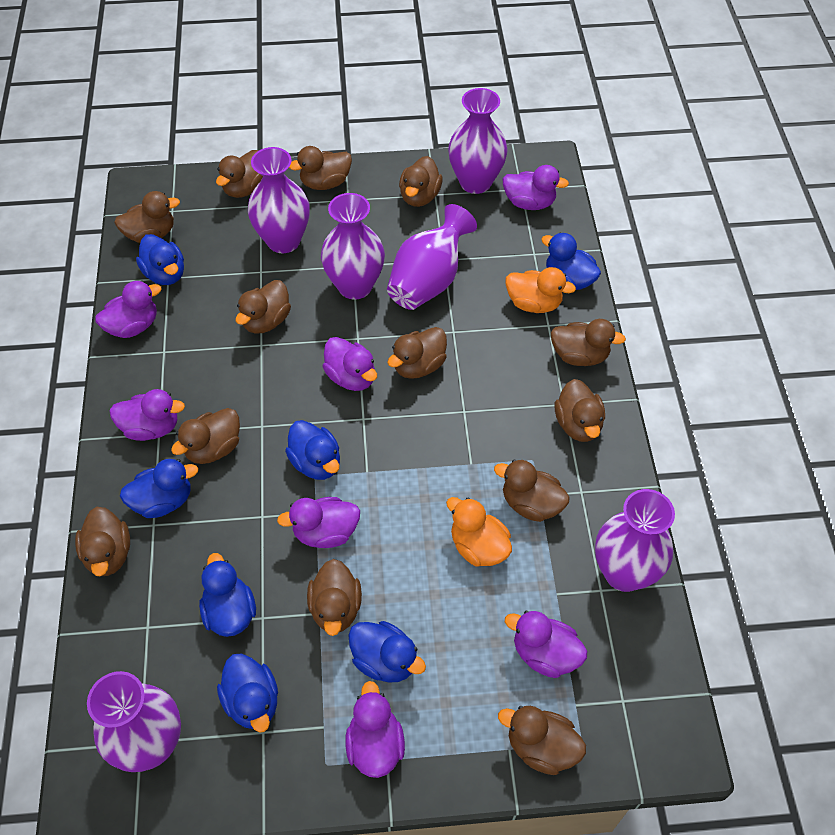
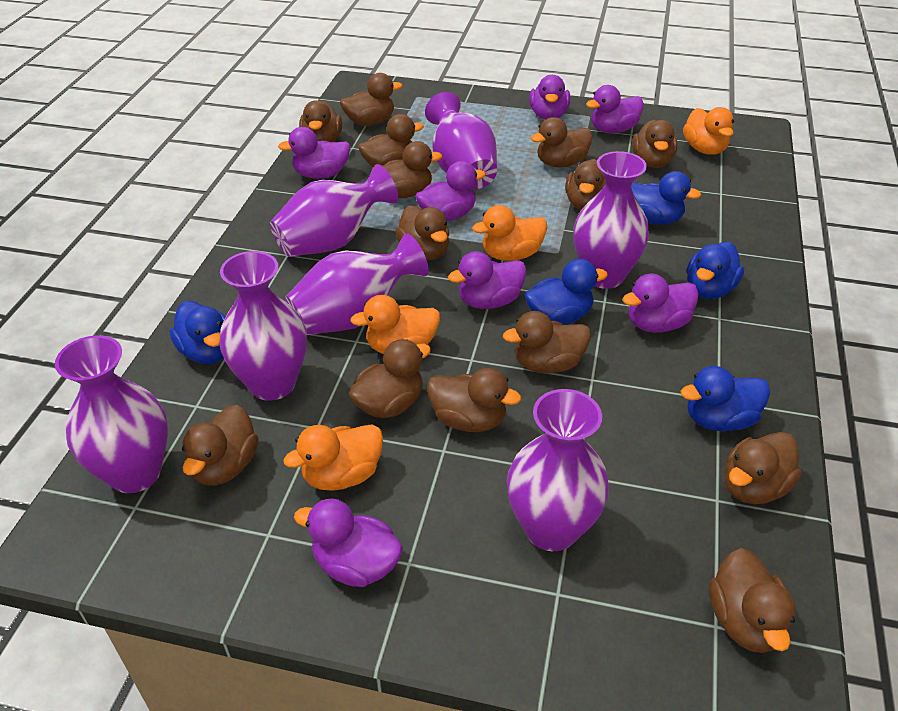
blue duck: 7 -> 5
brown duck: 13 -> 14
orange duck: 2 -> 4
purple vase: 6 -> 7

